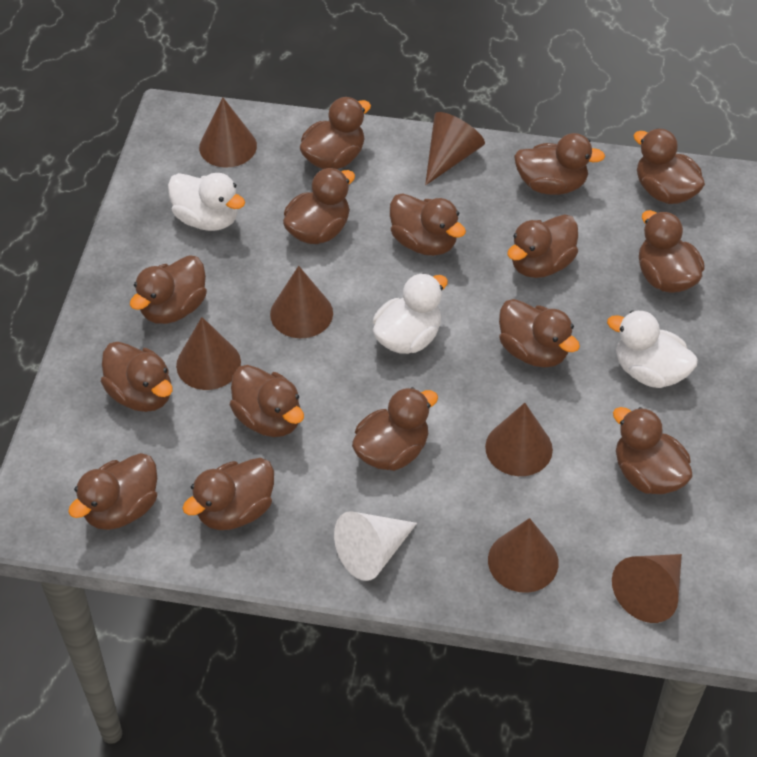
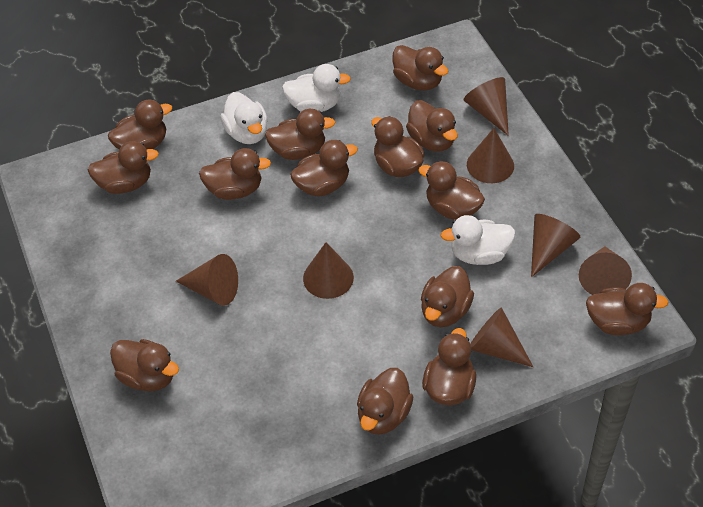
brown duck: 15 -> 14
white cone: 1 -> 0

